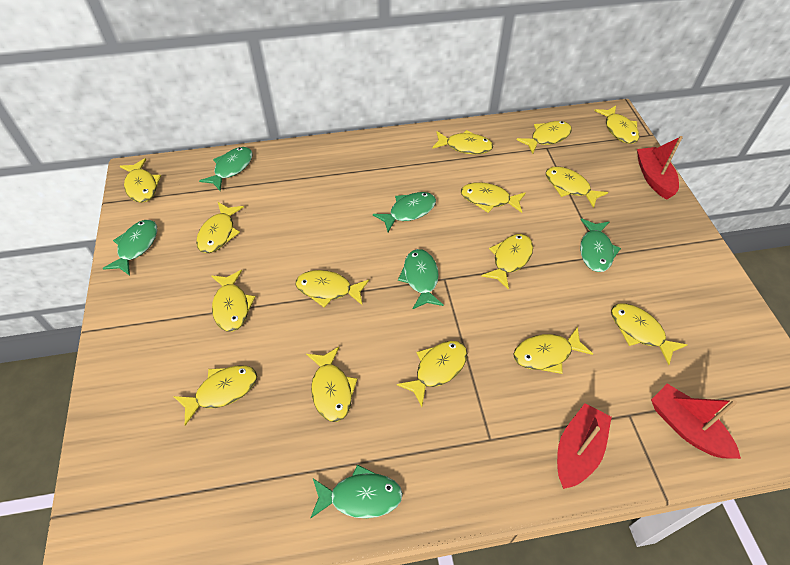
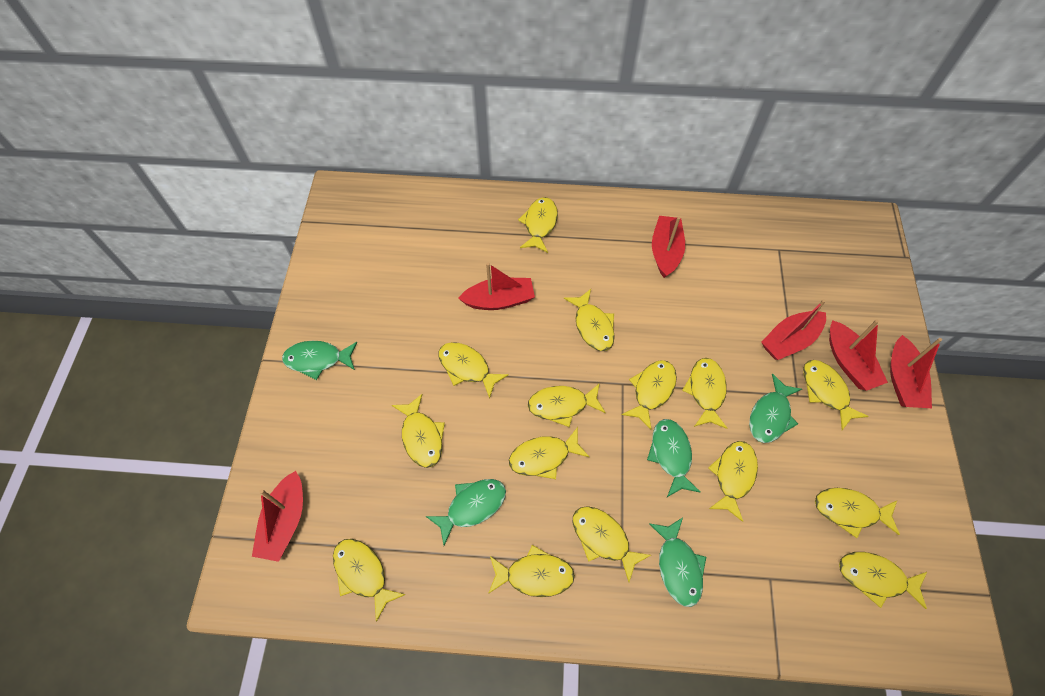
green fish: 6 -> 5
red boat: 3 -> 6

